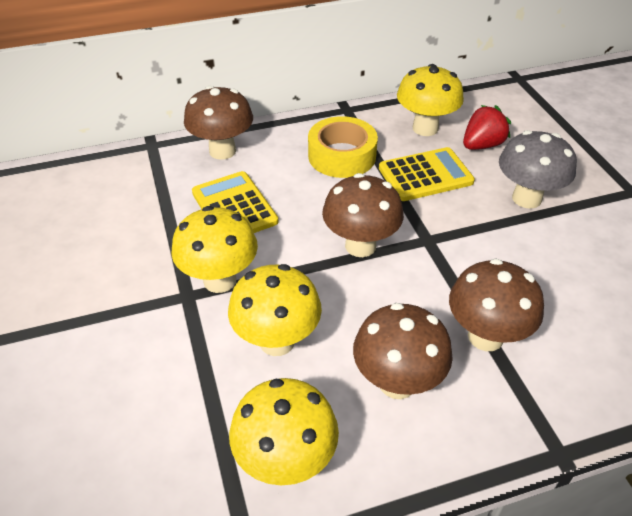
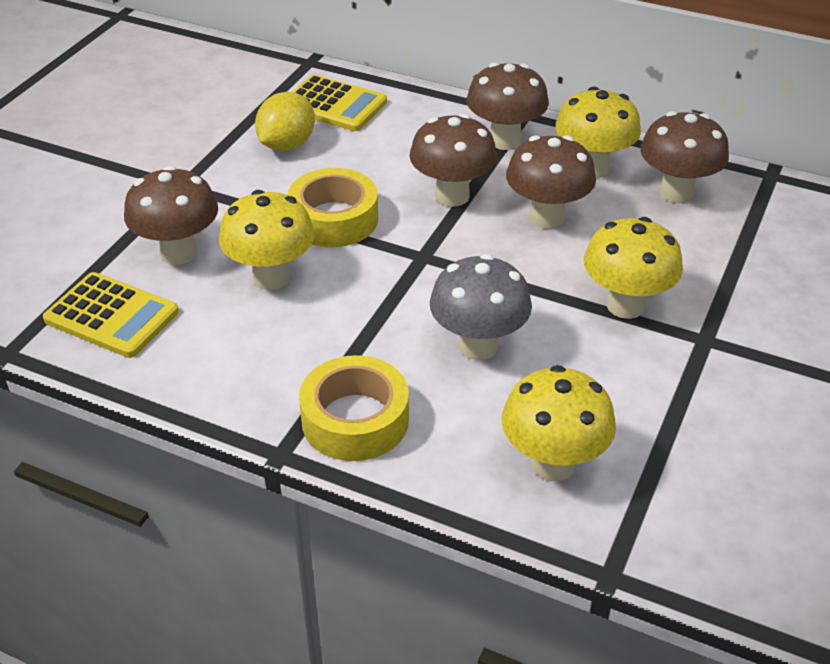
brown mushroom: 4 -> 5
red strawberry: 1 -> 0
yellow lemon: 0 -> 1
yellow tape: 1 -> 2

